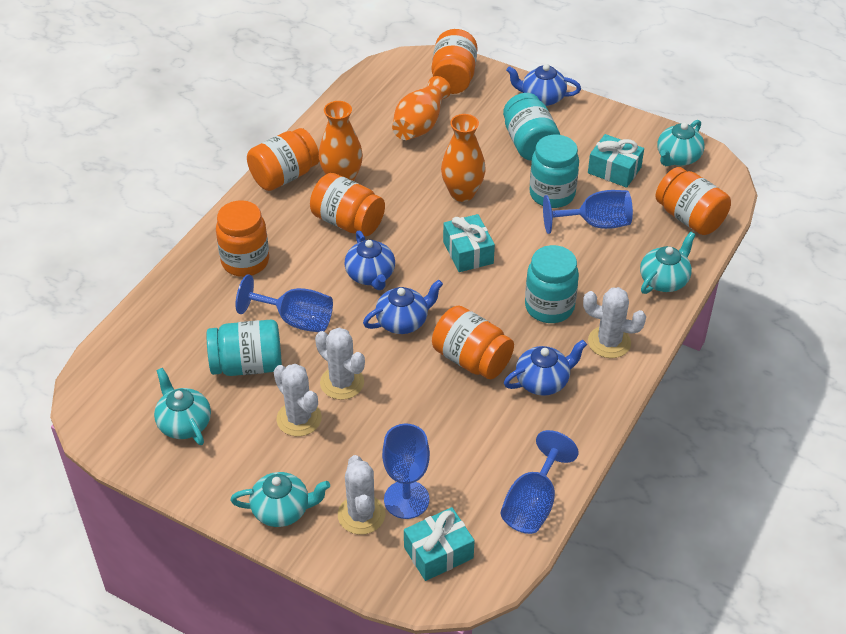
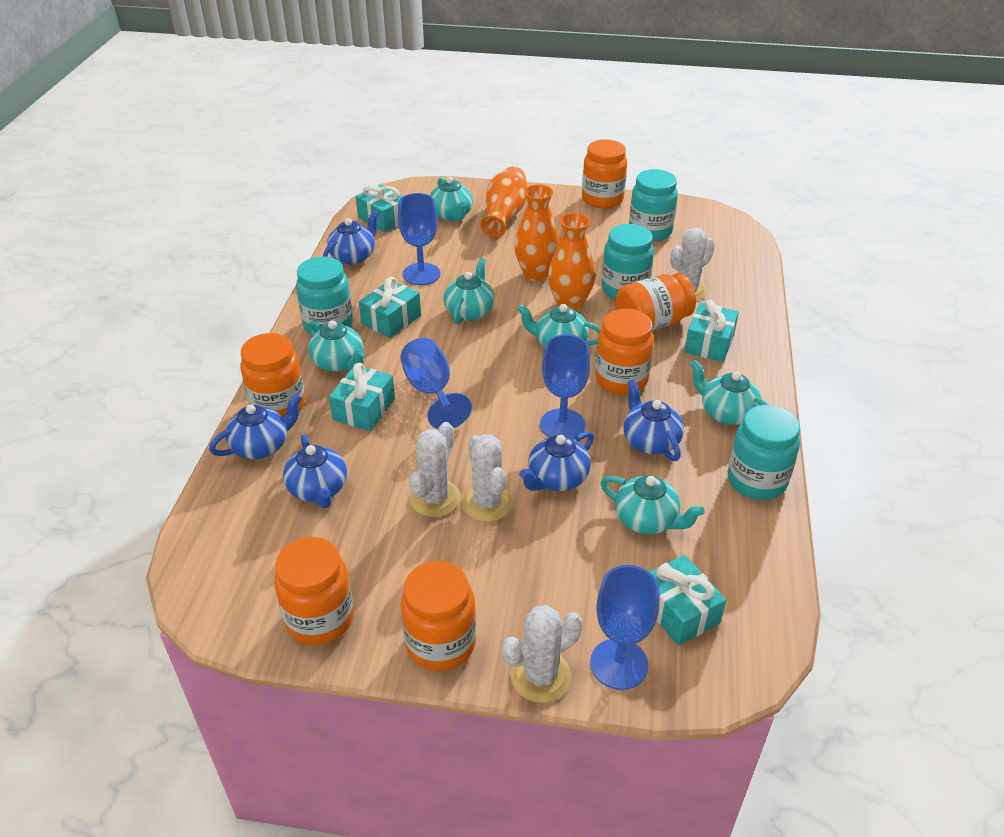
blue teapot: 4 -> 5
turquoise gift: 3 -> 5
turquoise teapot: 4 -> 6

